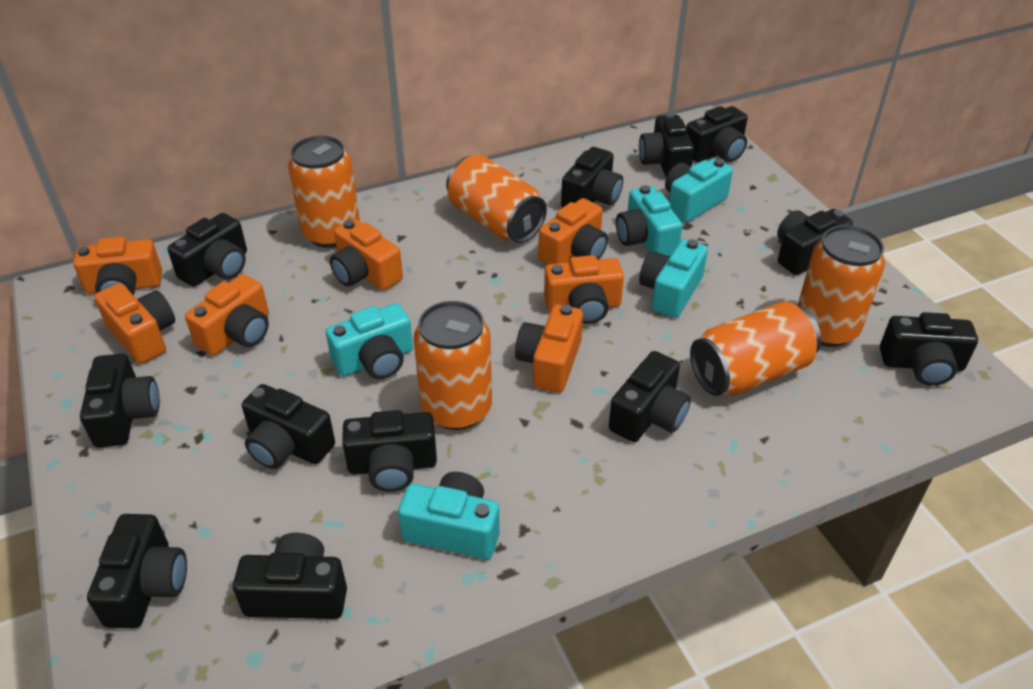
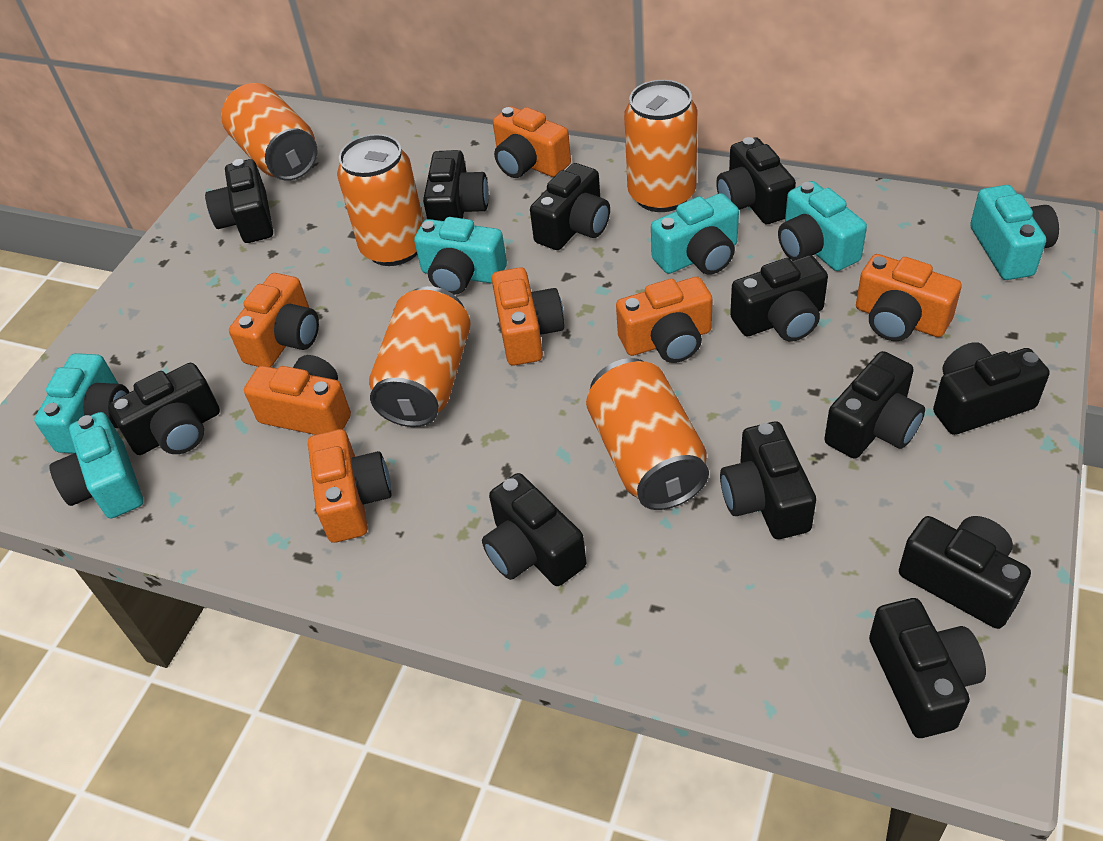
turquoise camera: 5 -> 6

